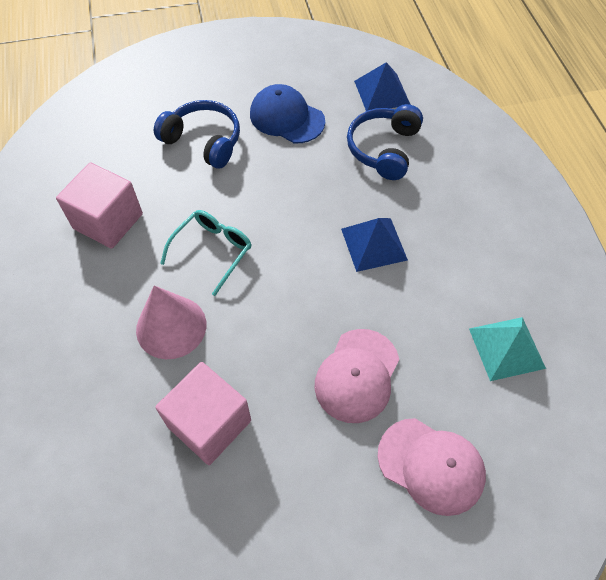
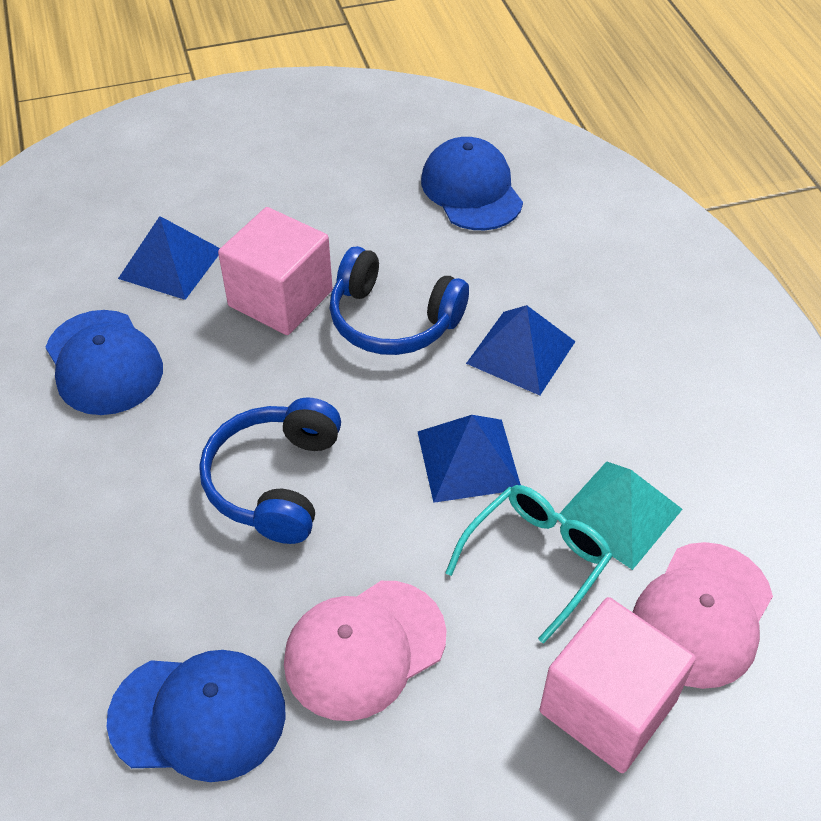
blue cap: 1 -> 3
blue pyramid: 2 -> 3
pink cone: 1 -> 0

